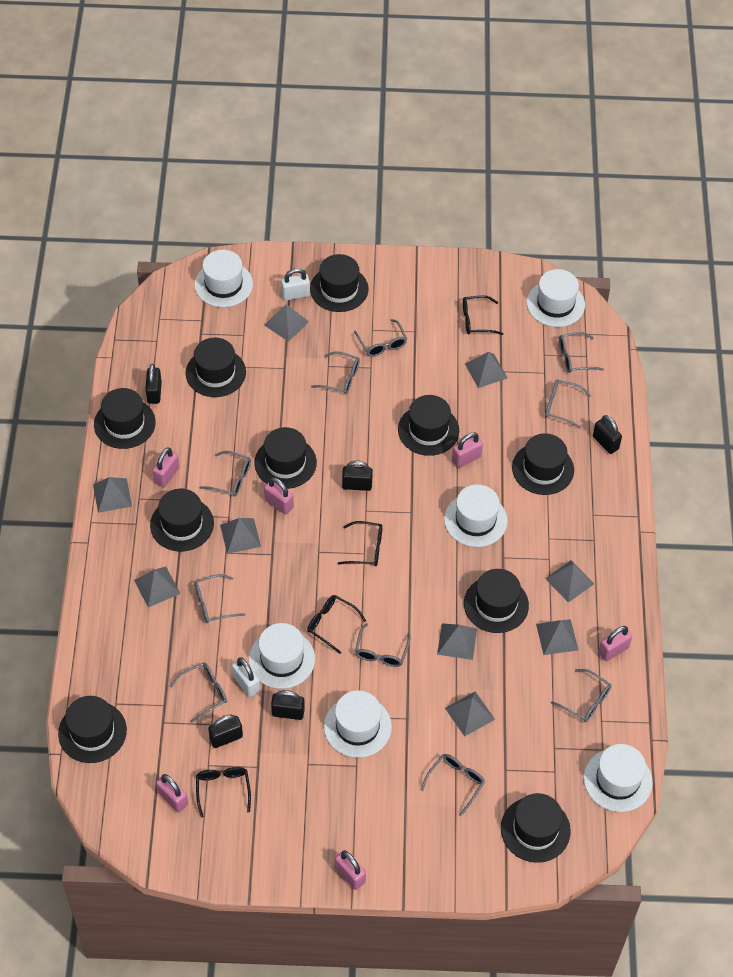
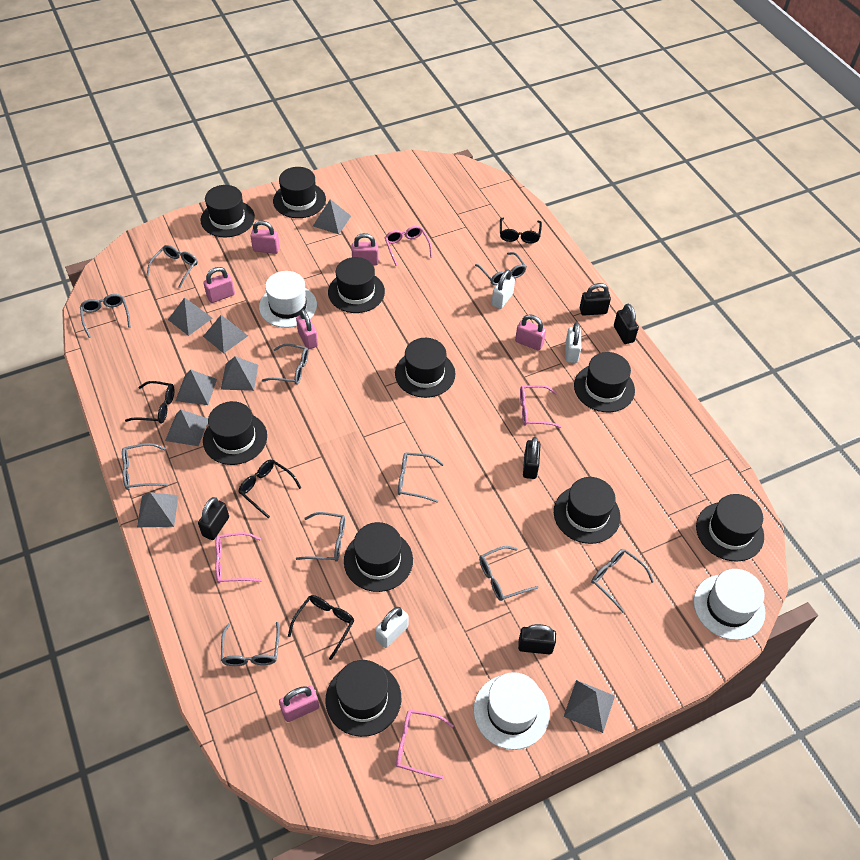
grey pyramid: 9 -> 8
pink glasses: 0 -> 4
white hat: 6 -> 3
white padlock: 2 -> 3

